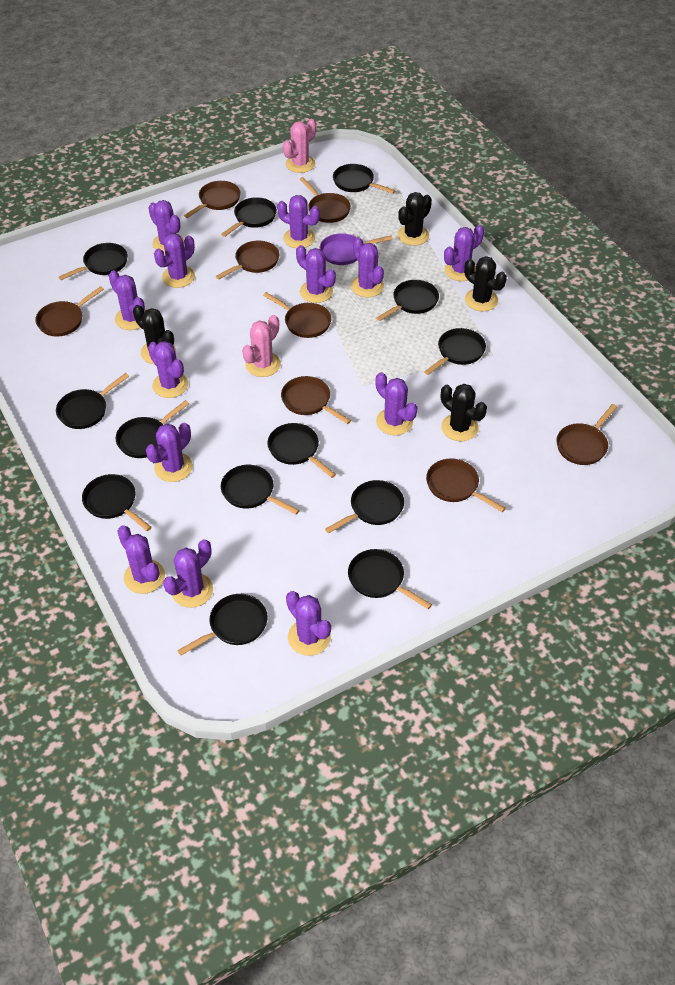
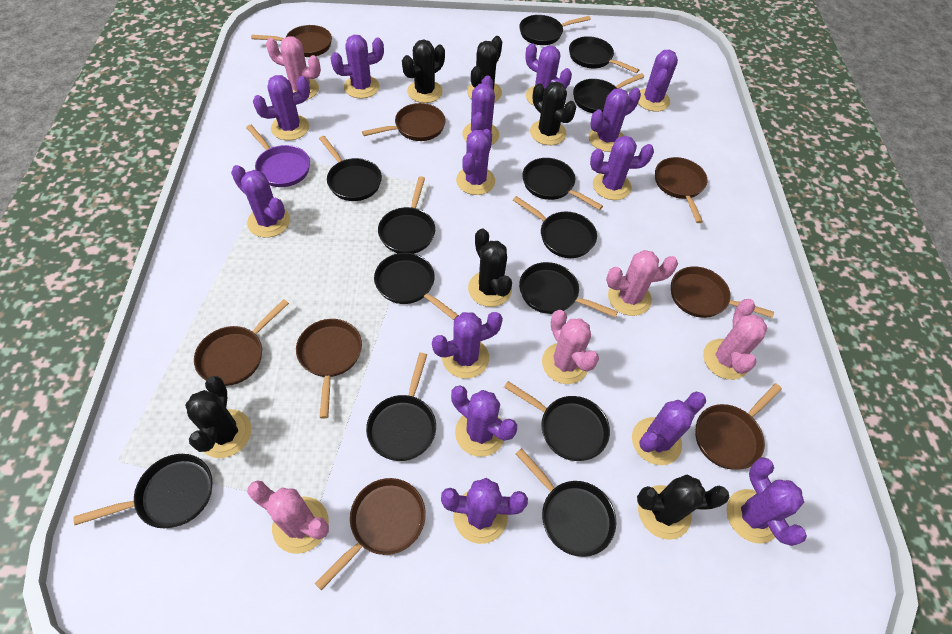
black cactus: 4 -> 6
pink cactus: 2 -> 5
purple cactus: 13 -> 14

